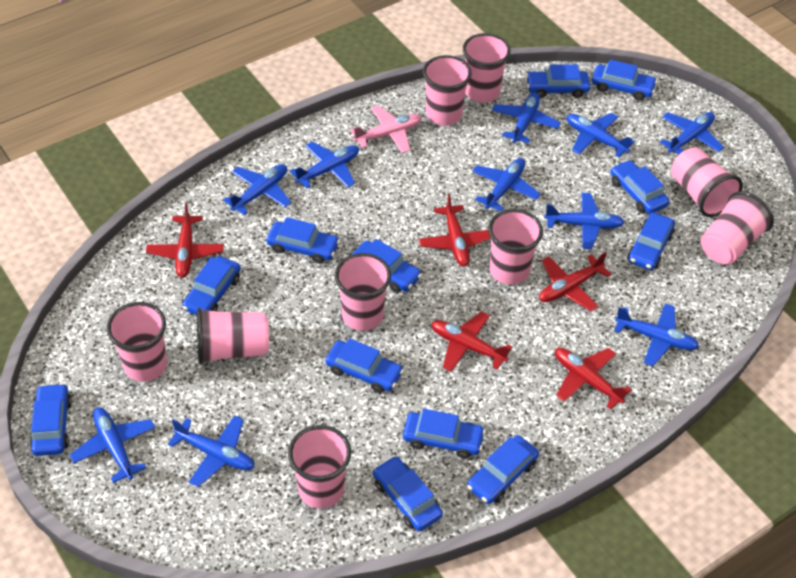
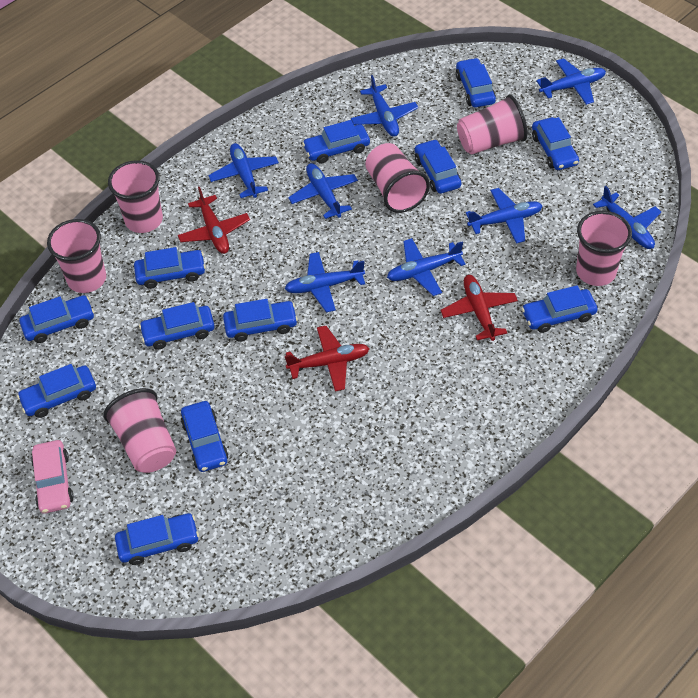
blue plane: 10 -> 8
pink car: 0 -> 1
pink cup: 9 -> 6
pink plane: 1 -> 0
red plane: 5 -> 3

